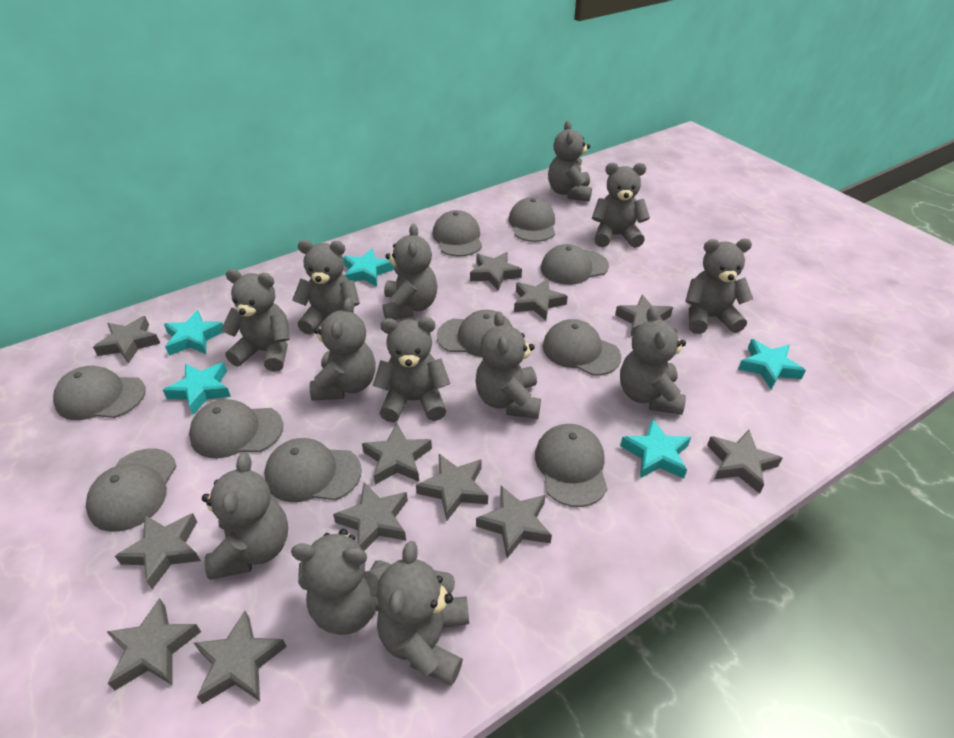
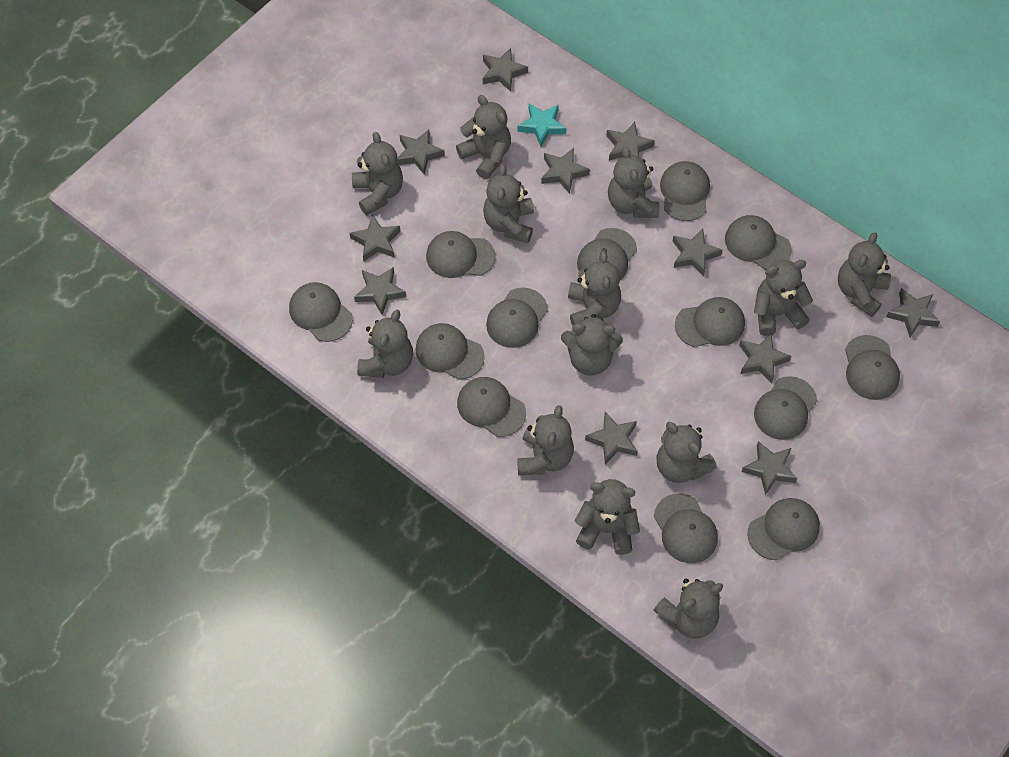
grey cap: 10 -> 13
grey star: 12 -> 11
turquoise star: 5 -> 1

